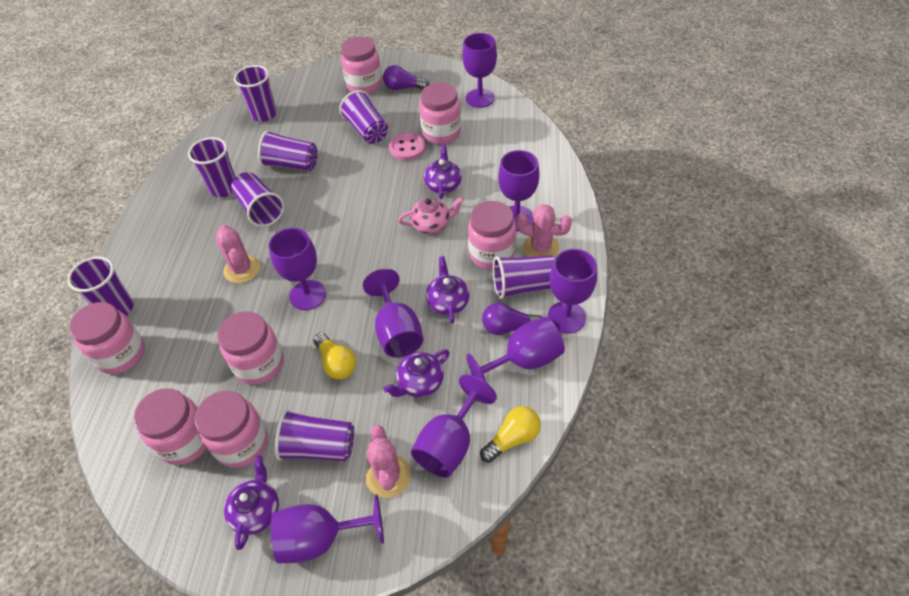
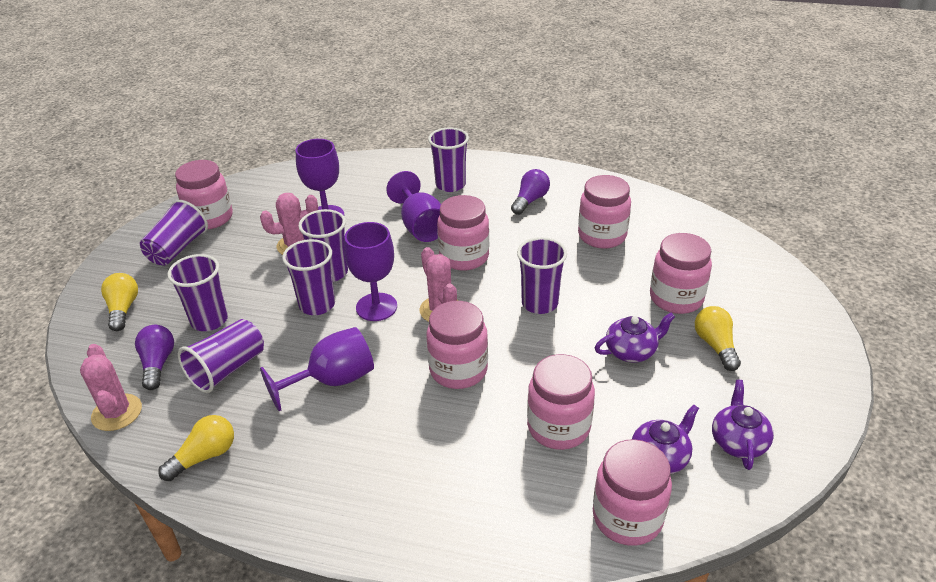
pink button: 1 -> 0
pink teapot: 1 -> 0
purple cup: 8 -> 7
purple goblet: 8 -> 4
purple teapot: 4 -> 3
yellow light bulb: 2 -> 3

